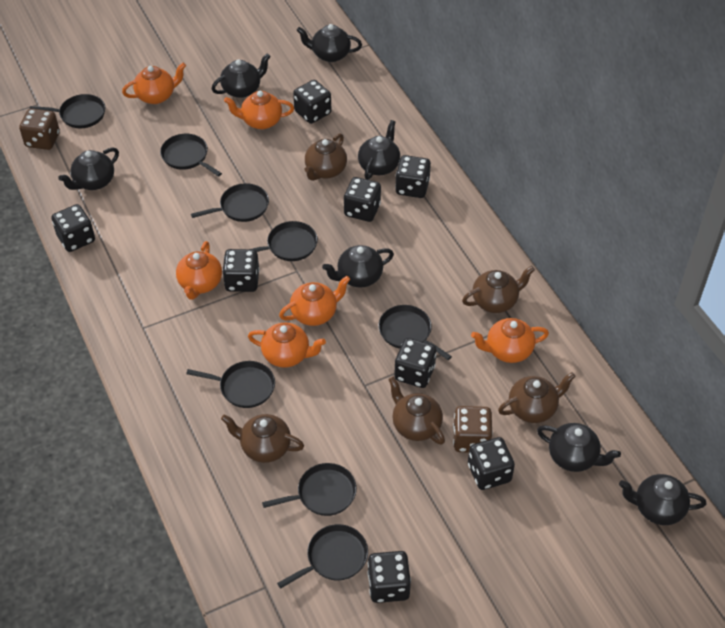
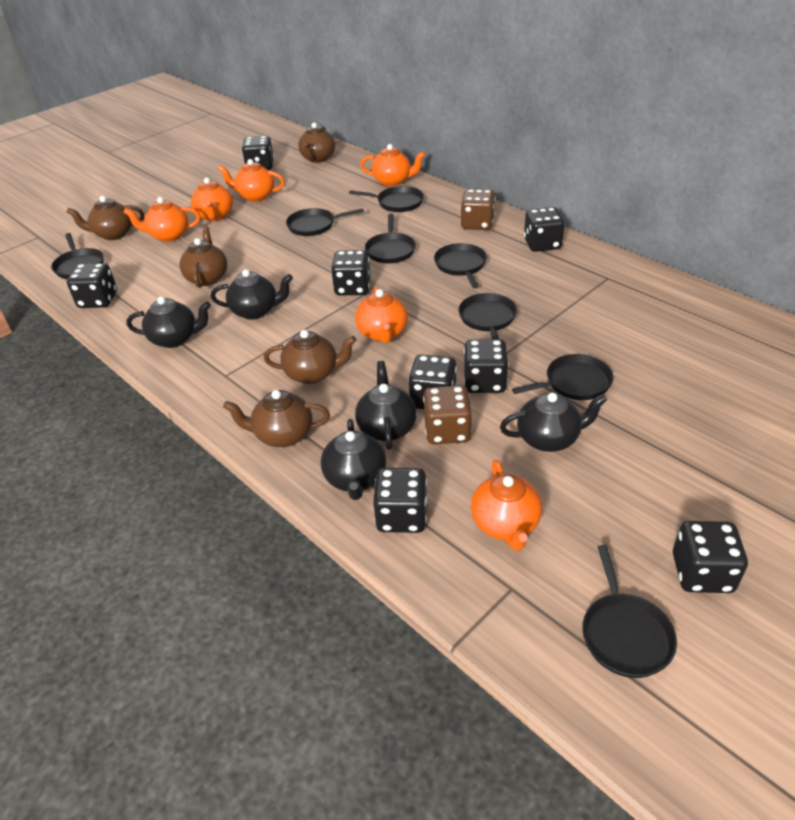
black teapot: 7 -> 5

